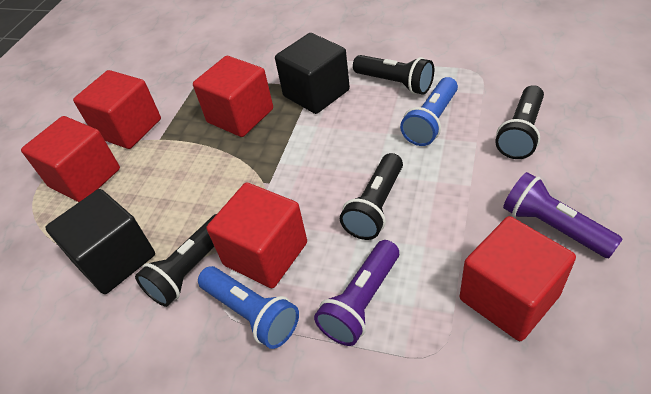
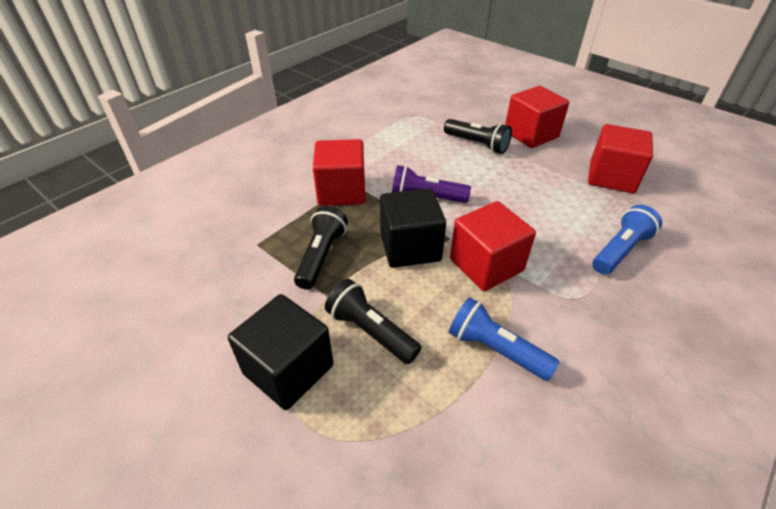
black flashlight: 4 -> 3
purple flashlight: 2 -> 1
red cube: 5 -> 4

